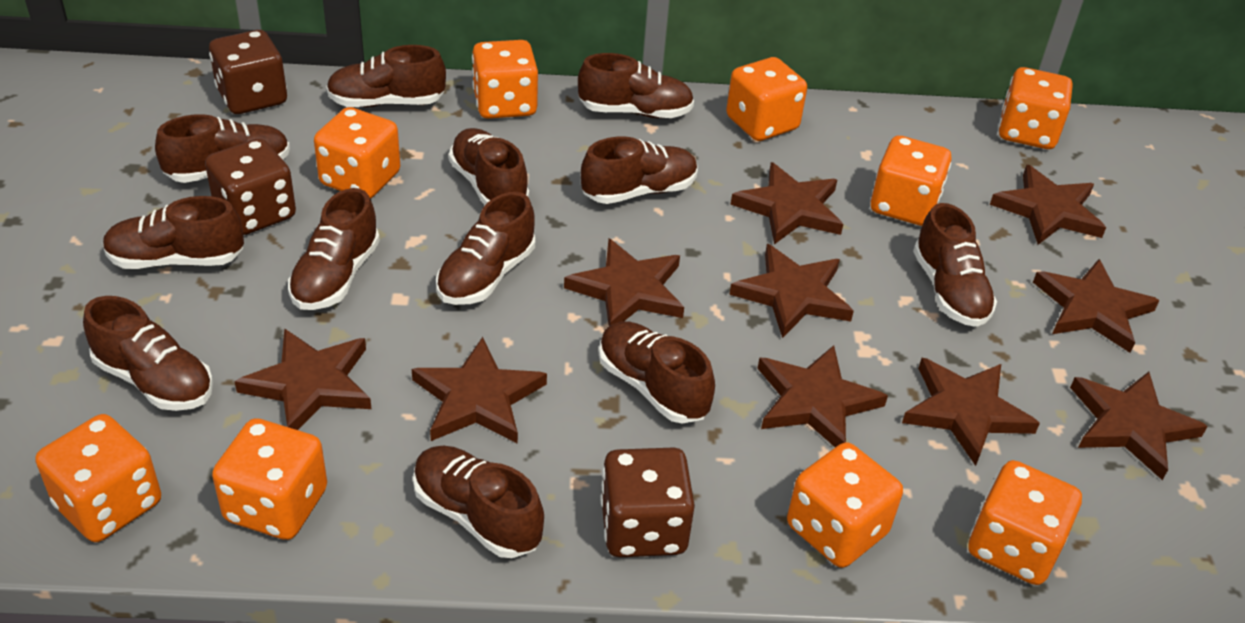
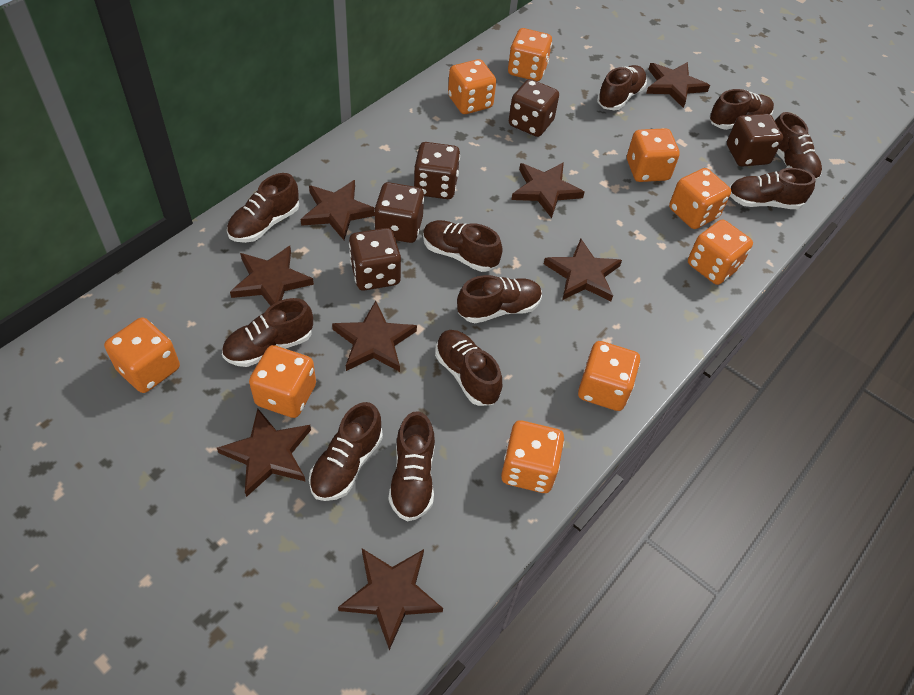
brown dice: 3 -> 5
brown shoe: 12 -> 11
brown star: 10 -> 8

